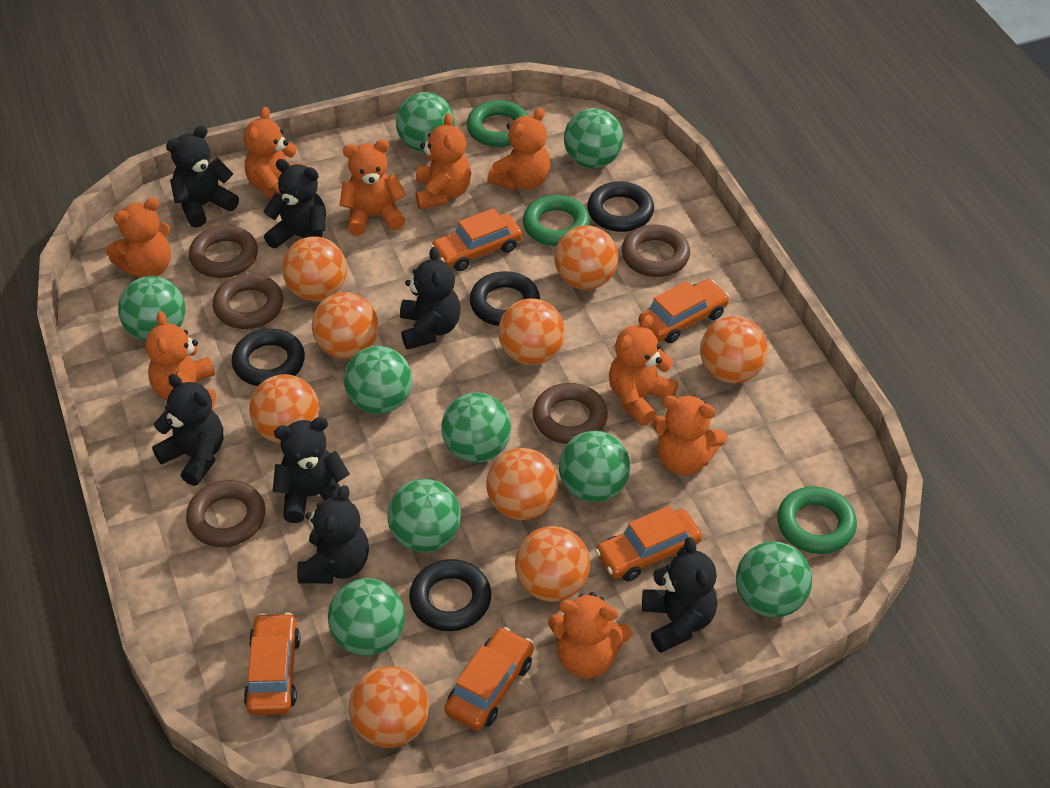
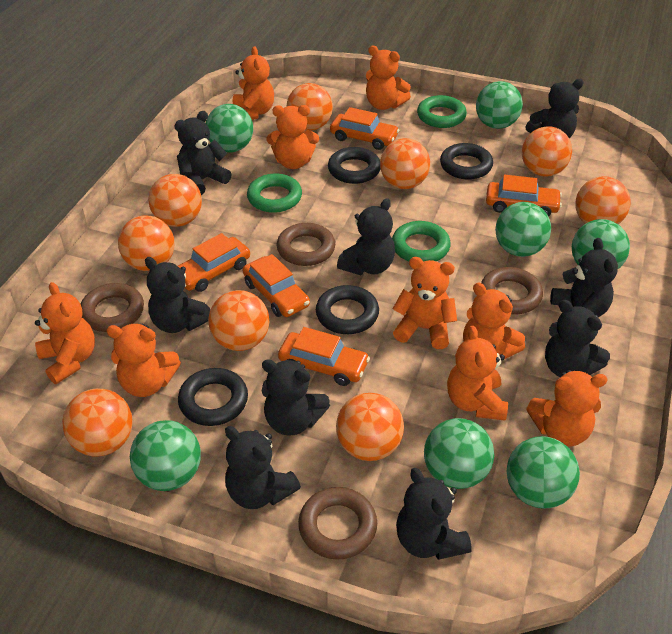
black teddy bear: 7 -> 9
brown ring: 5 -> 4
green ball: 9 -> 7

